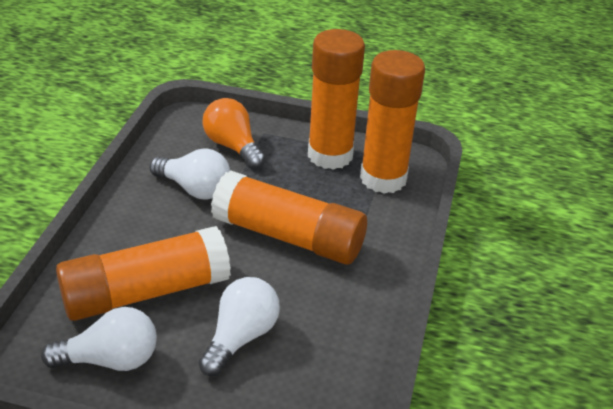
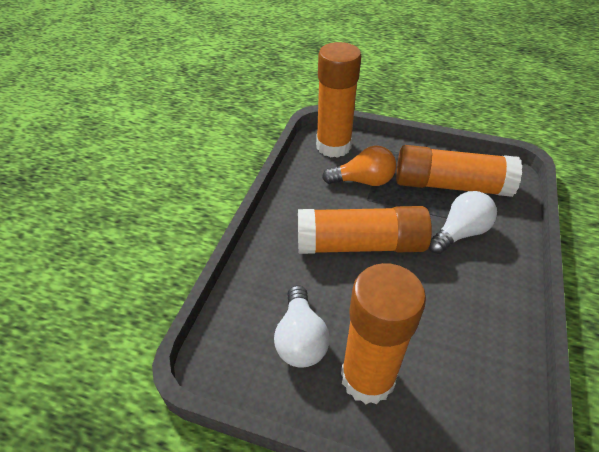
white light bulb: 3 -> 2

